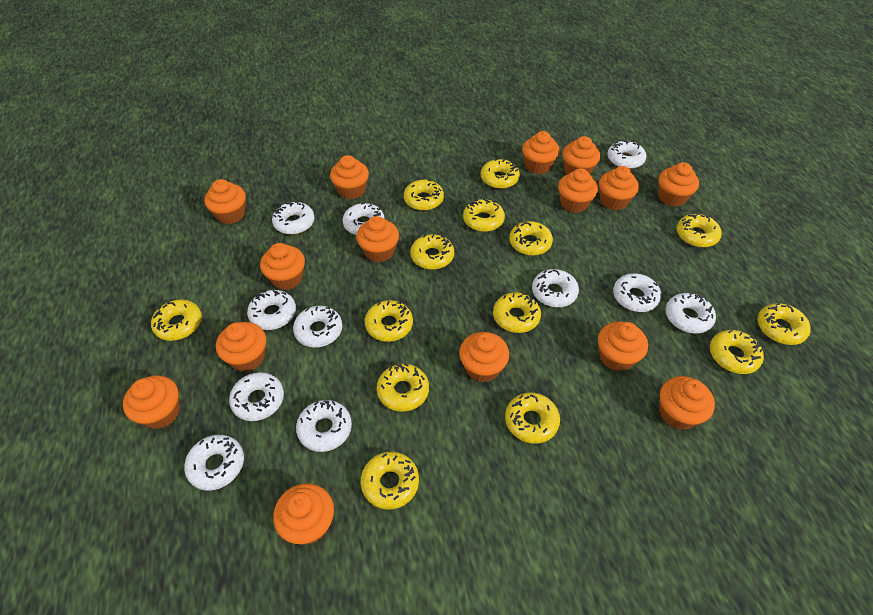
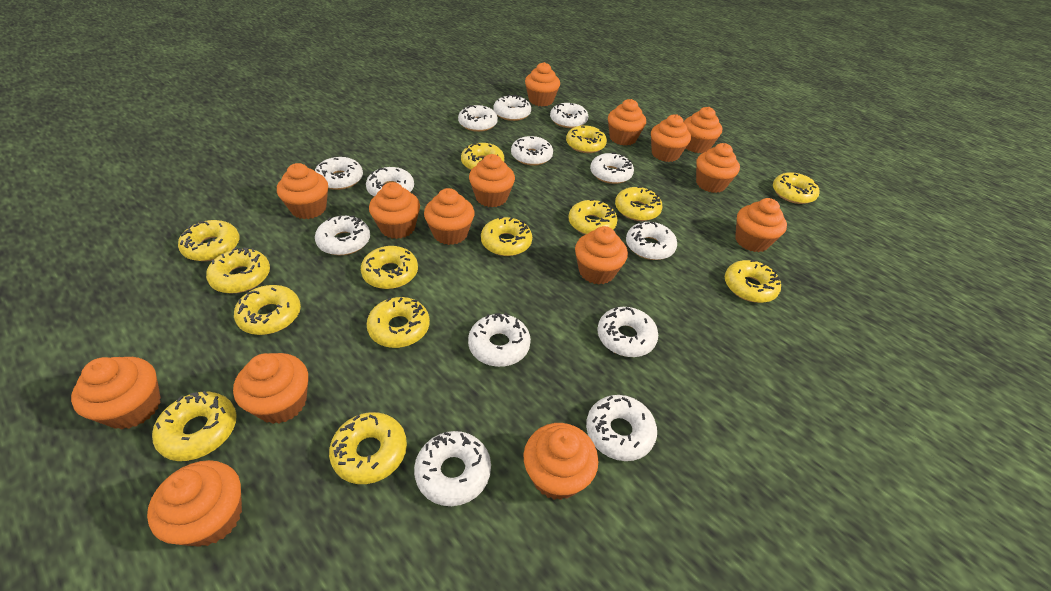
white donut: 11 -> 13

